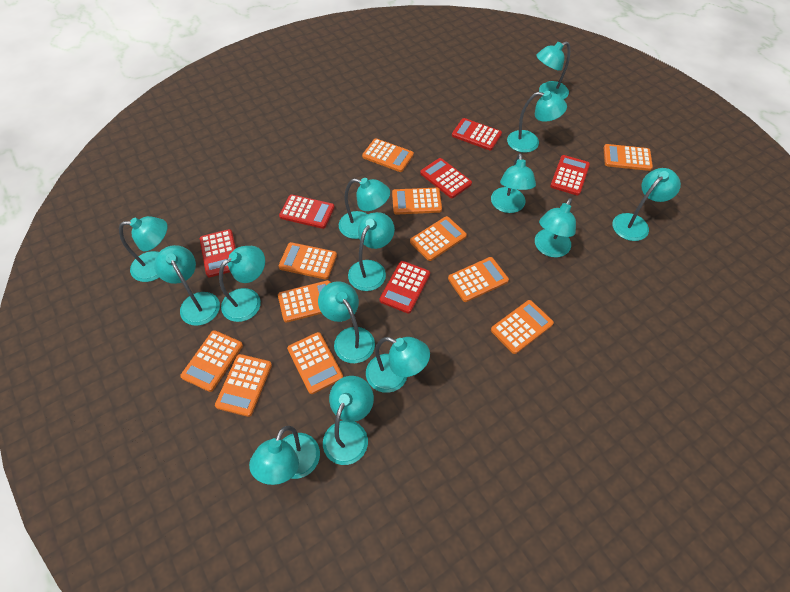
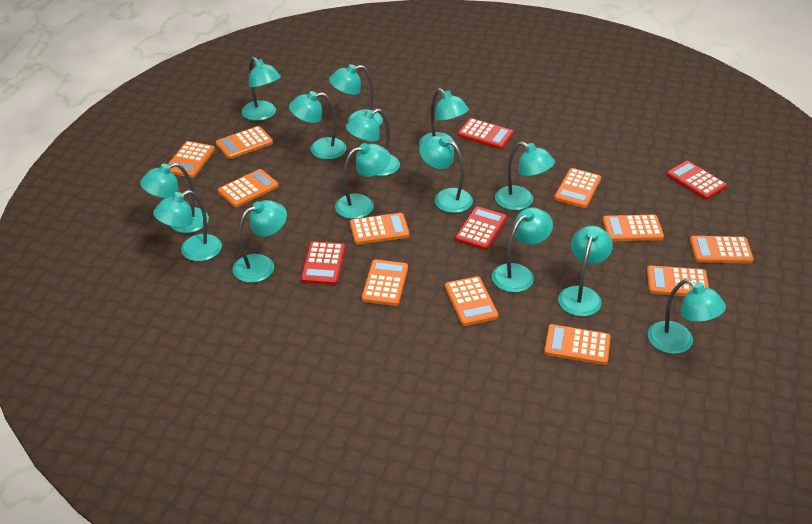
red calculator: 6 -> 4

